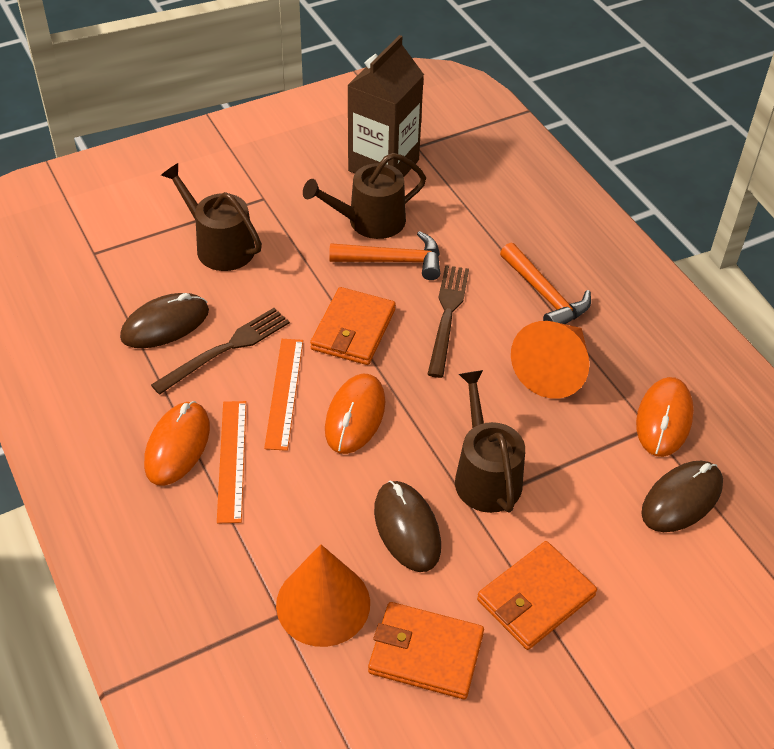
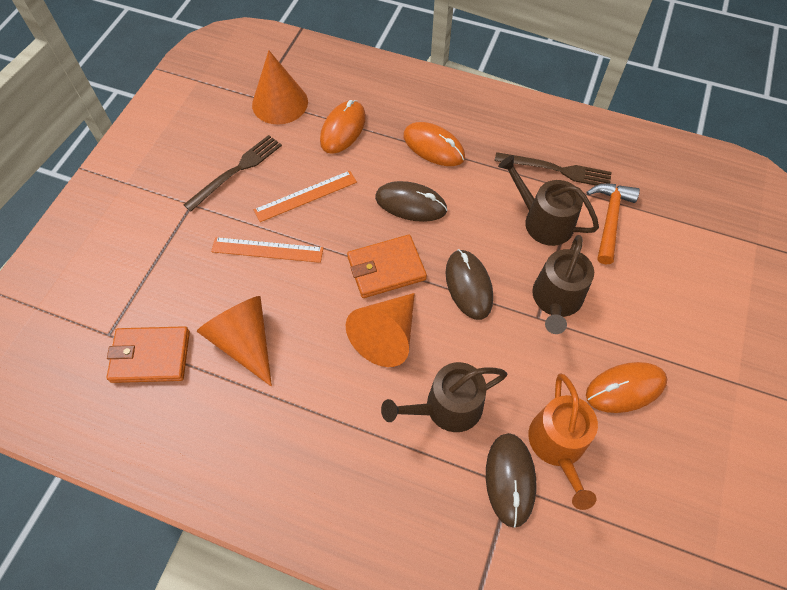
brown carton: 1 -> 0
orange cone: 2 -> 3
orange hammer: 2 -> 1
orange wallet: 3 -> 2
orange watering can: 0 -> 1

